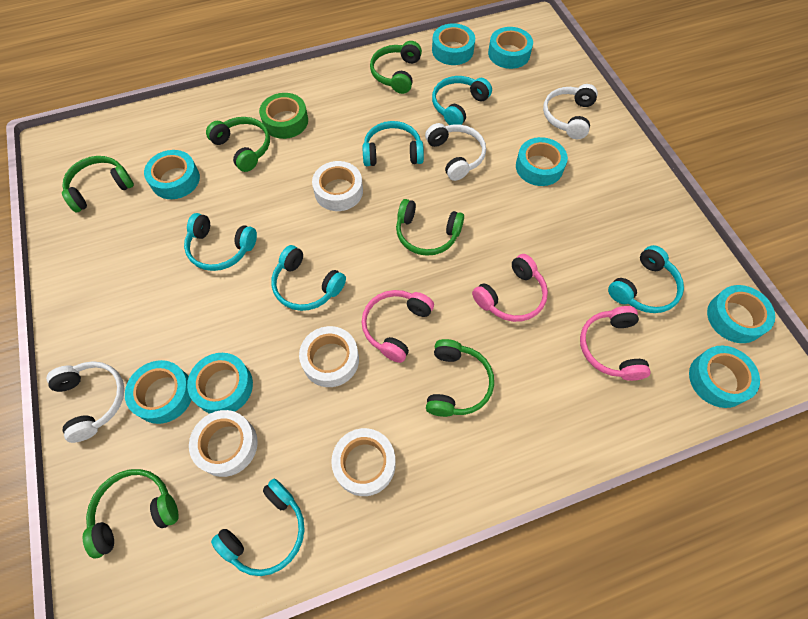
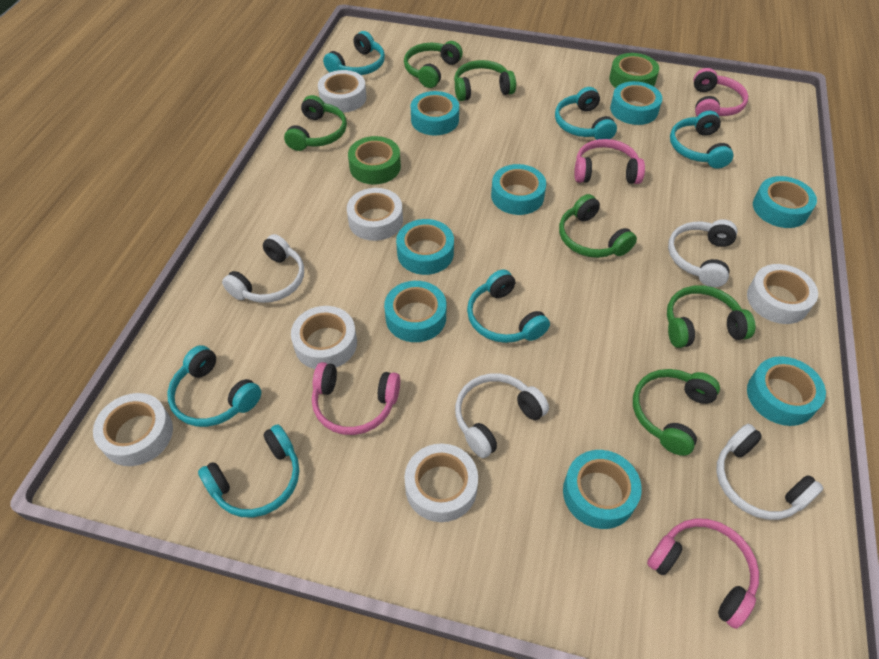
green tape: 1 -> 2
pink headphones: 3 -> 4
white headphones: 3 -> 4
white tape: 4 -> 6

